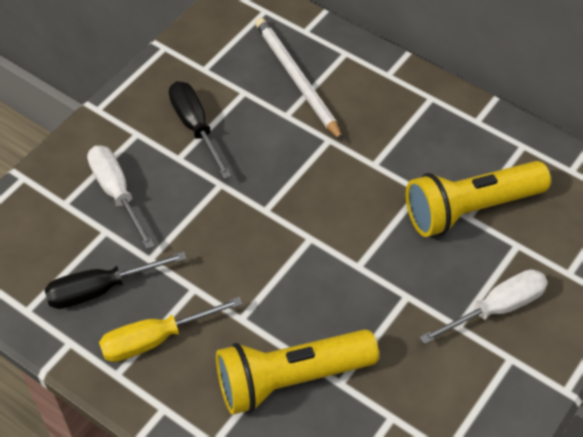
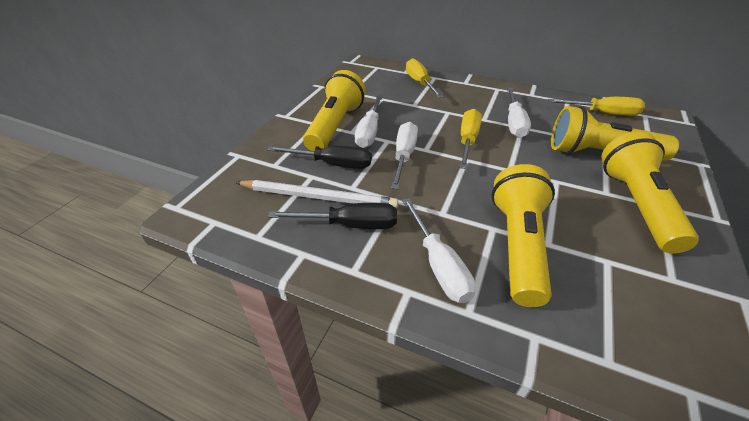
white screwdriver: 2 -> 4
yellow flashlight: 2 -> 4
yellow screwdriver: 1 -> 3

